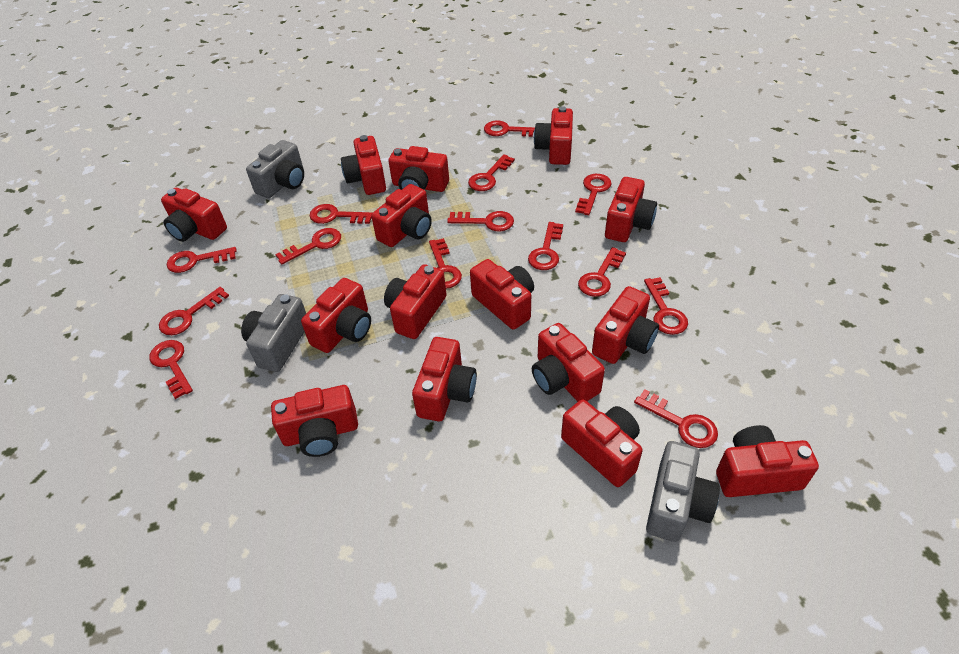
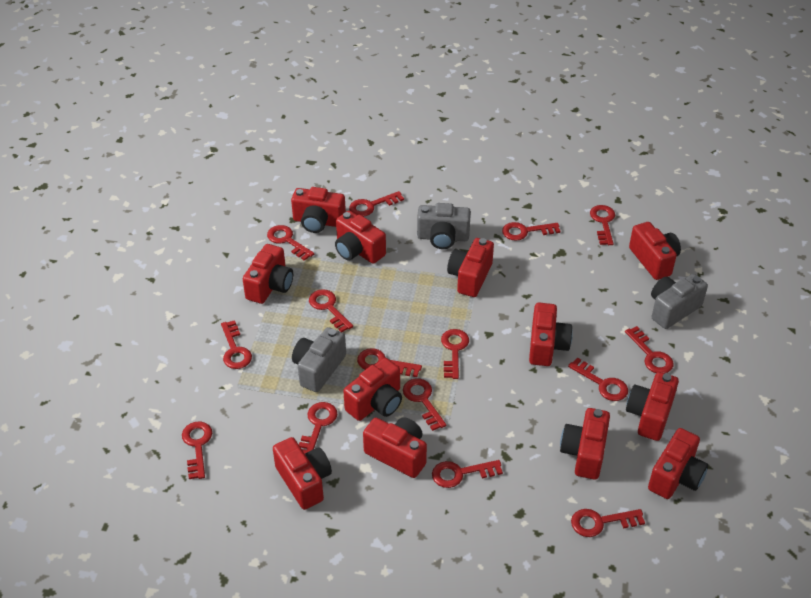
red camera: 15 -> 12
red key: 14 -> 15

